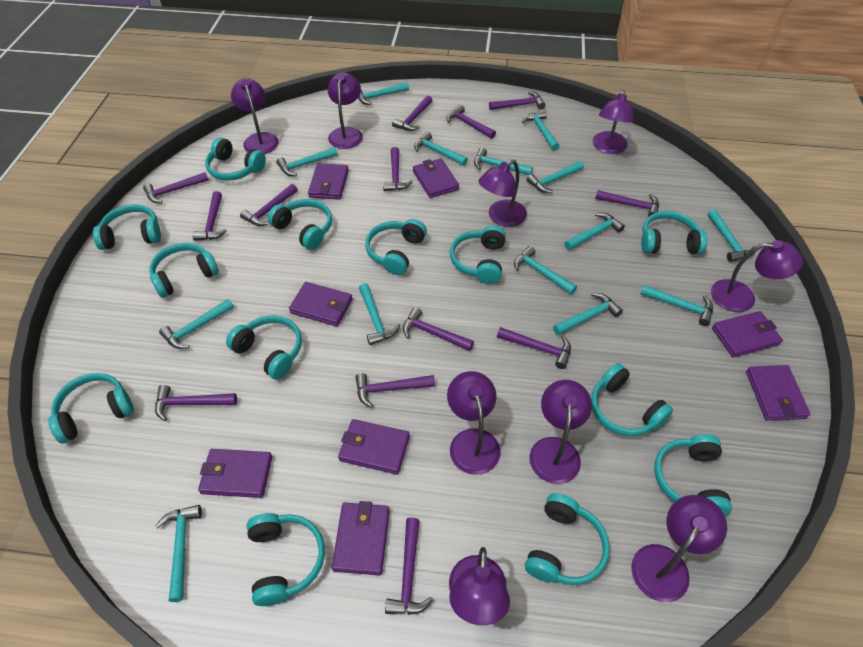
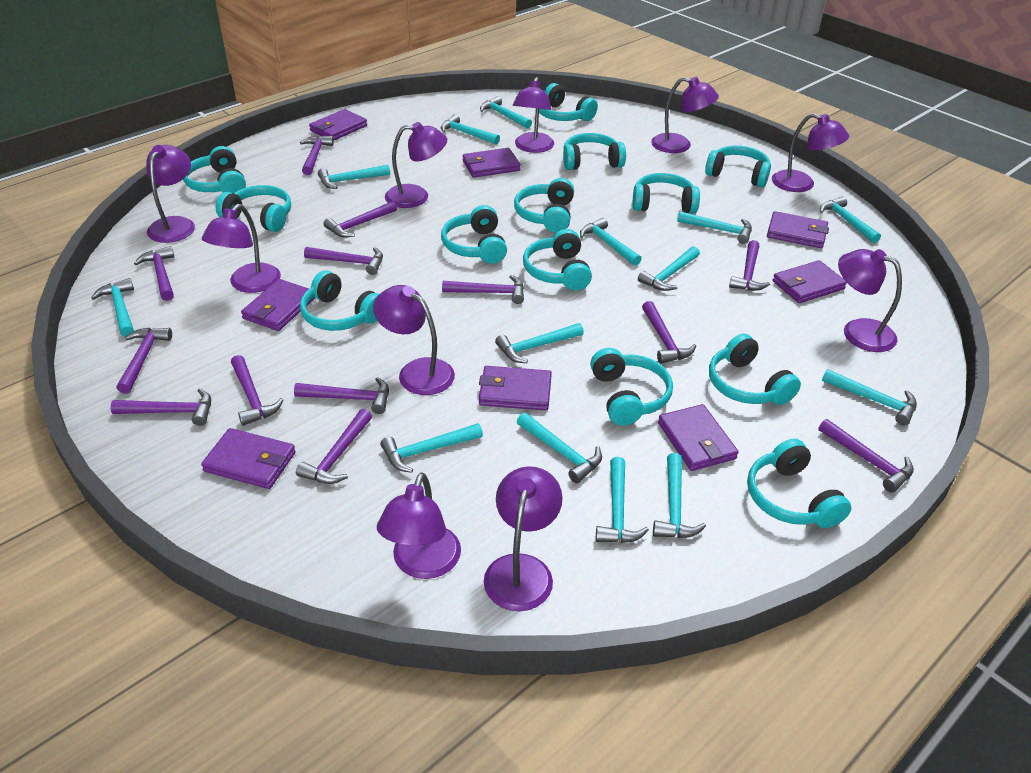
purple lamp: 9 -> 10

